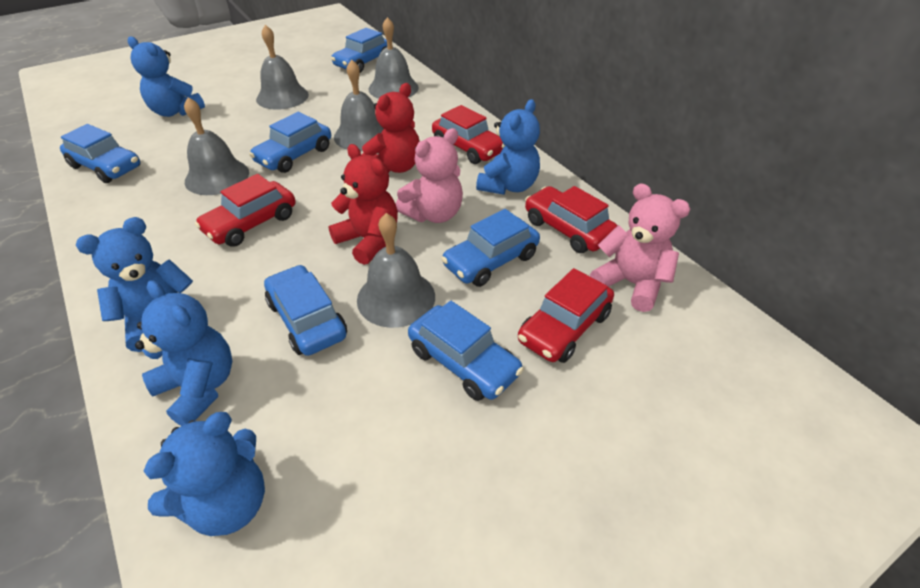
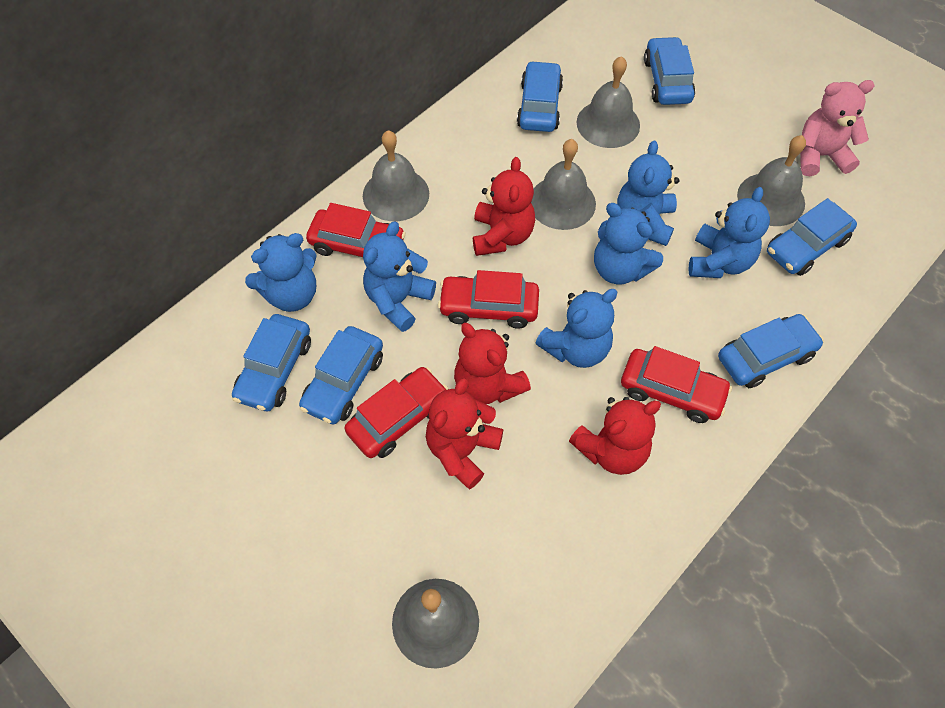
blue teddy bear: 5 -> 6
pink teddy bear: 2 -> 1
red teddy bear: 2 -> 4

